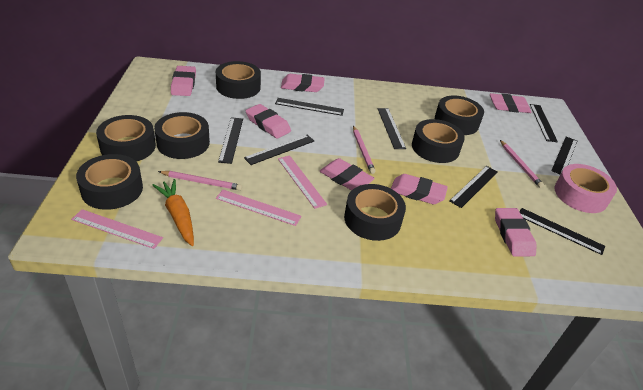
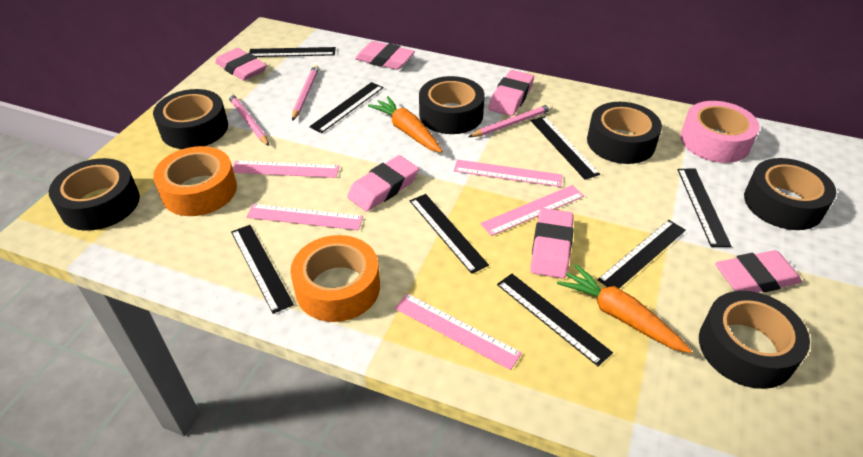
black tape: 7 -> 6
orange carrot: 1 -> 2
orange tape: 0 -> 2
pink eraser: 7 -> 6
pink ruler: 3 -> 5

